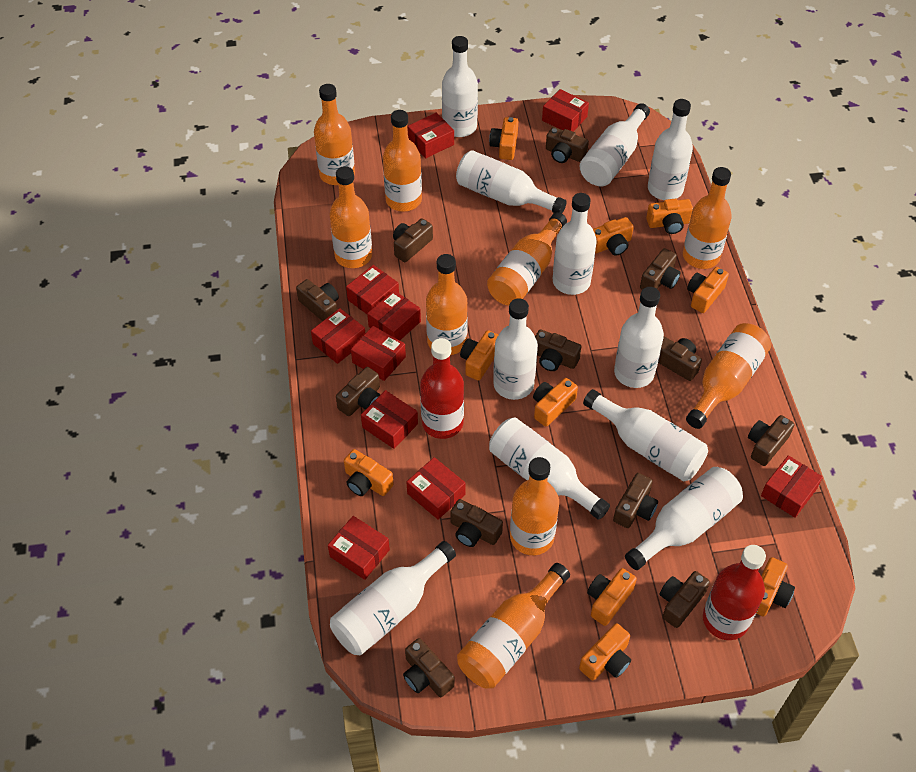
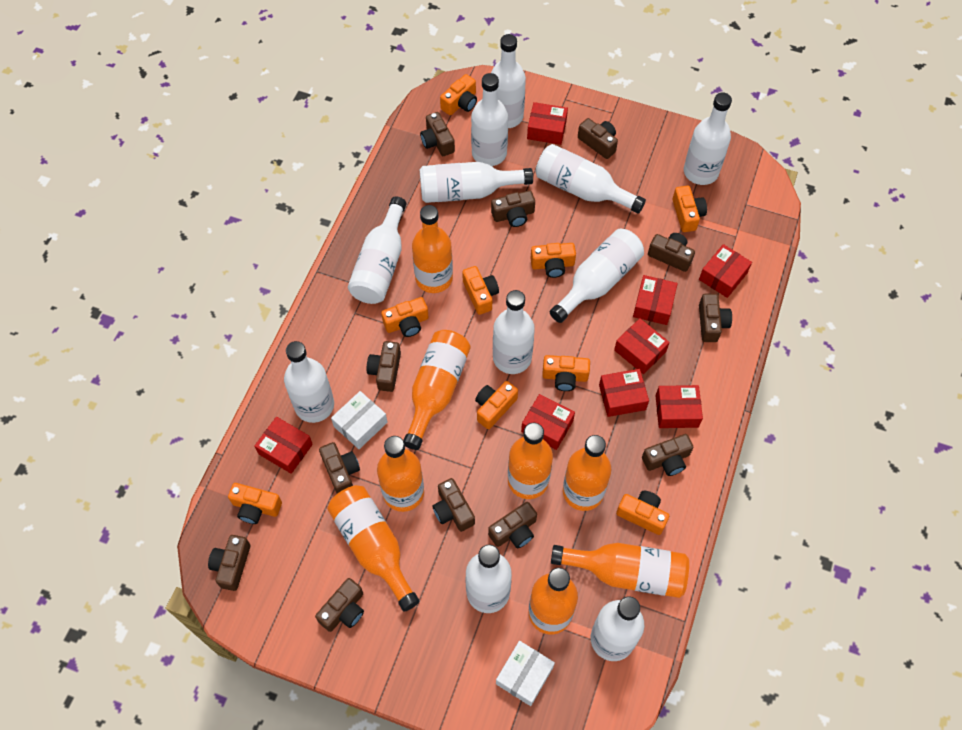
orange bottle: 9 -> 8
orange camera: 10 -> 9
red bottle: 2 -> 0
red box: 10 -> 8
white box: 0 -> 2

